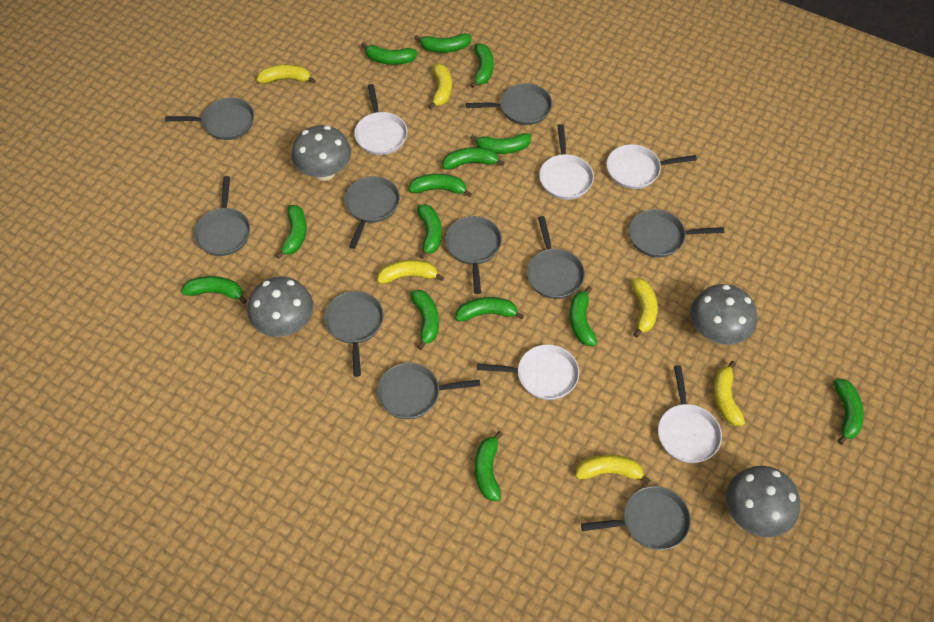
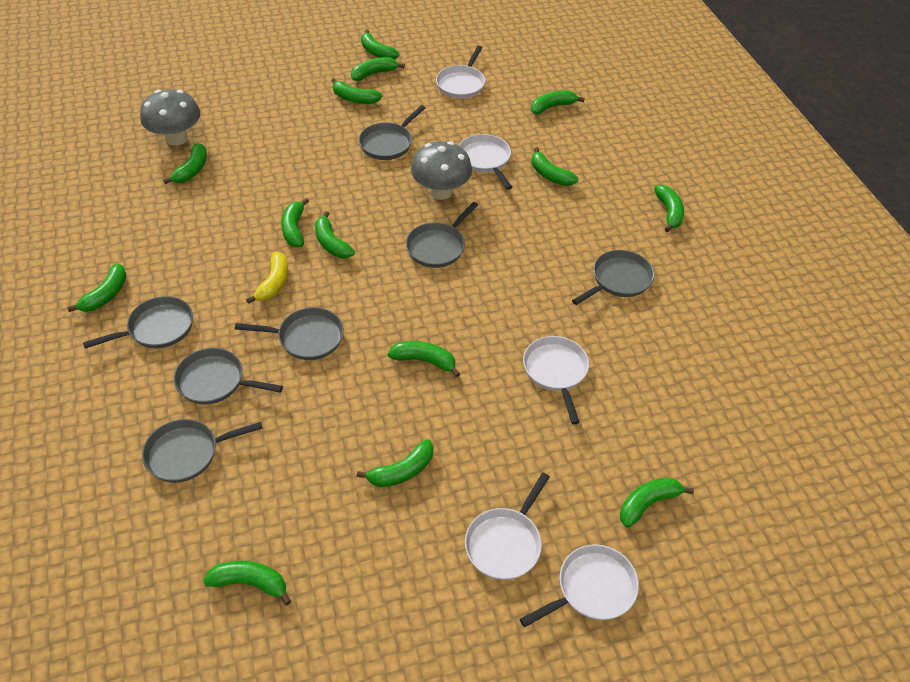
grey mushroom: 4 -> 2
grey pan: 10 -> 7
yellow banana: 6 -> 1

